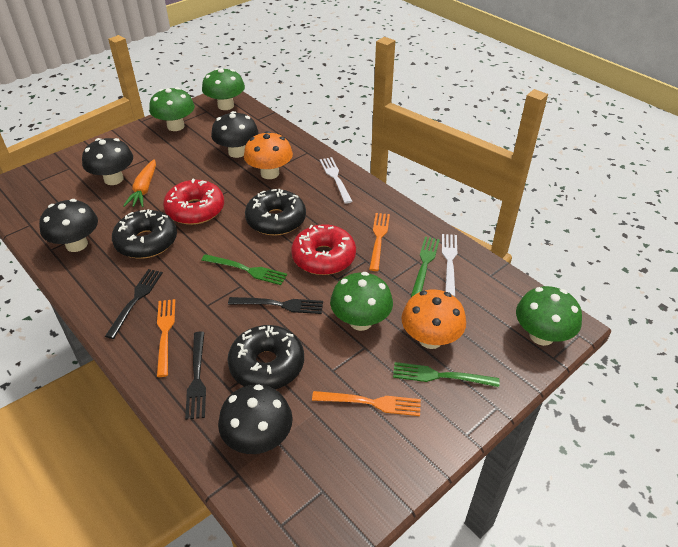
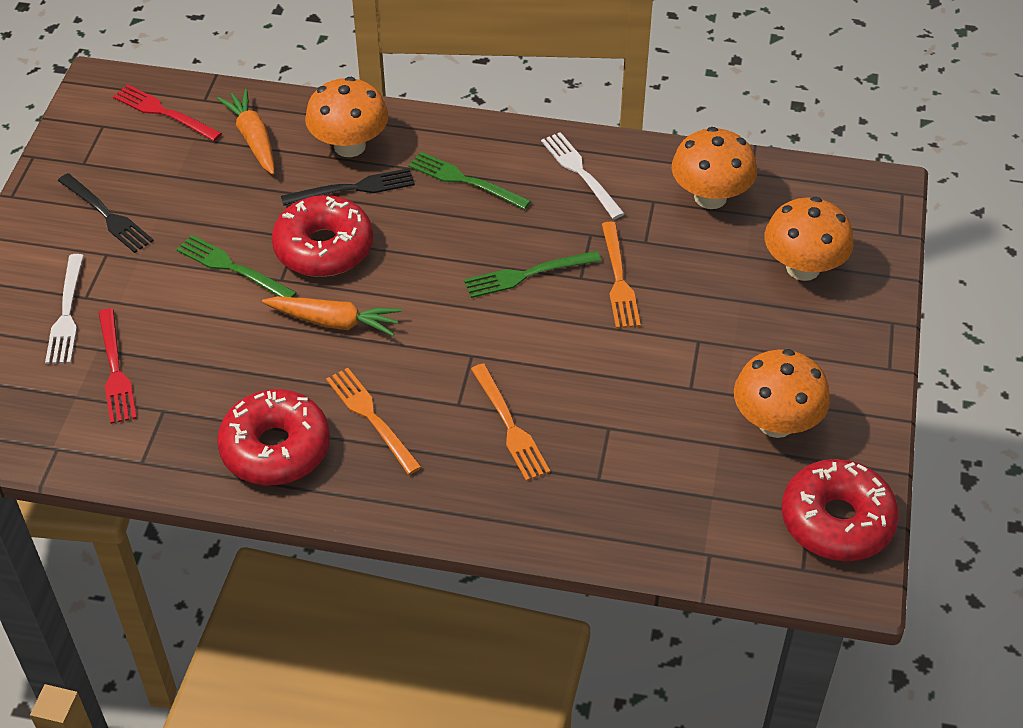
black donut: 3 -> 0
black fork: 3 -> 2
black mushroom: 4 -> 0
green mushroom: 4 -> 0
orange carrot: 1 -> 2
orange mushroom: 2 -> 4
red donut: 2 -> 3
red fork: 0 -> 2

